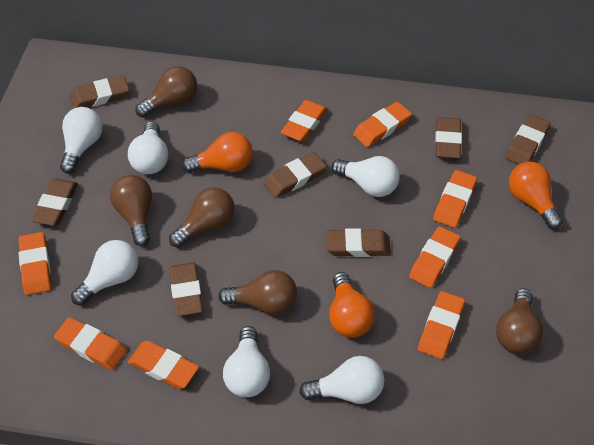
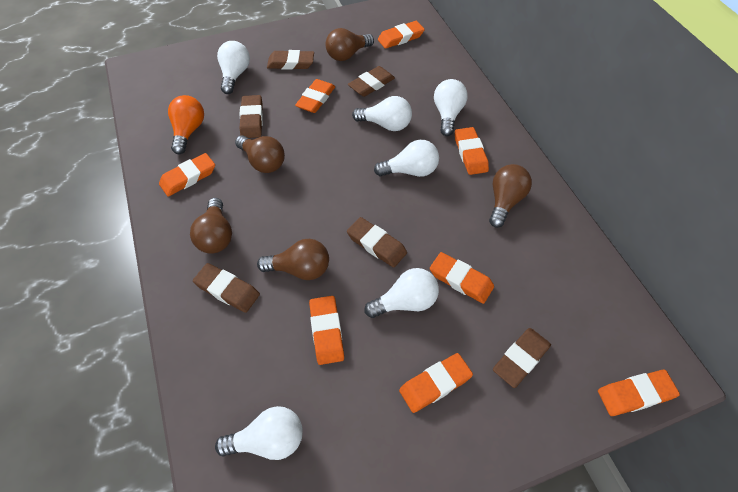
brown eraser: 7 -> 6
orange light bulb: 3 -> 1

